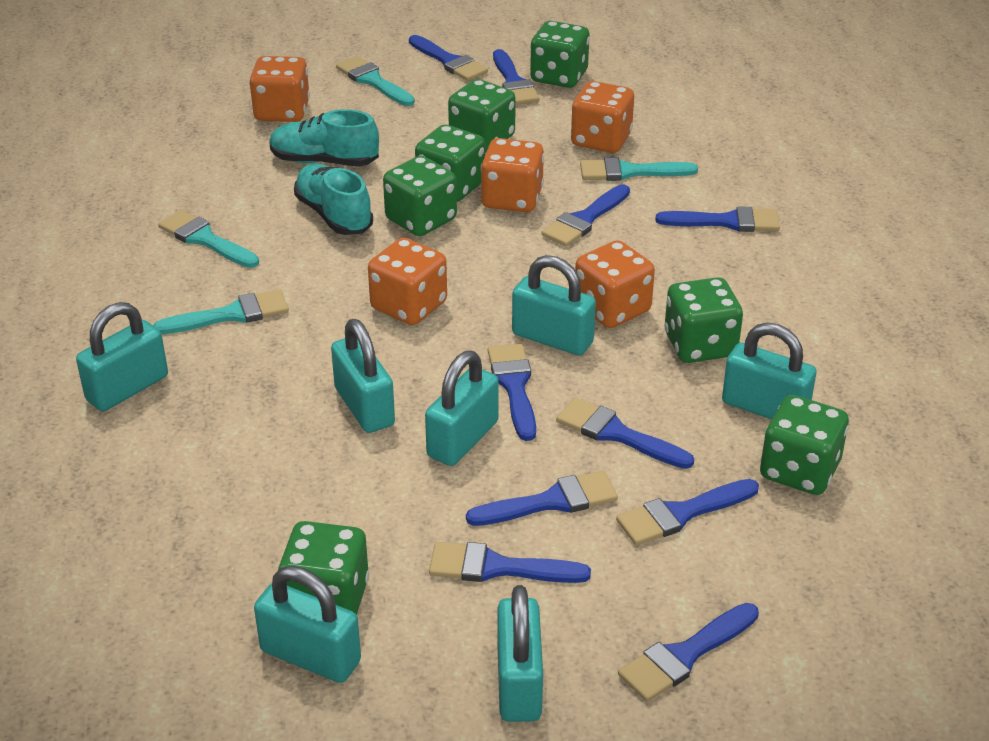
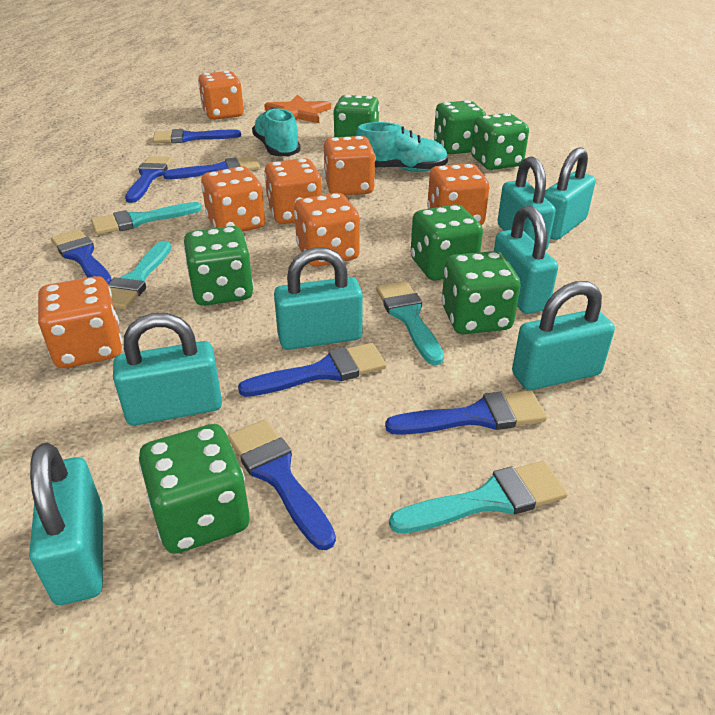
blue brush: 10 -> 7
orange dice: 5 -> 7
orange star: 0 -> 1

